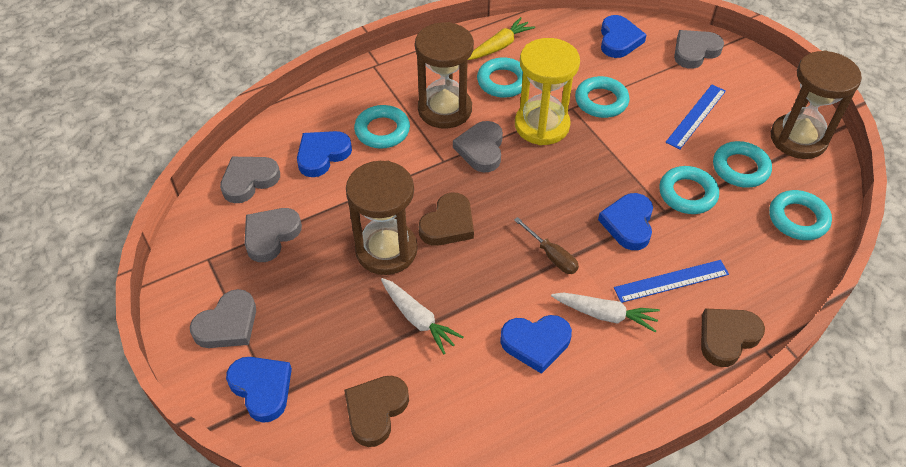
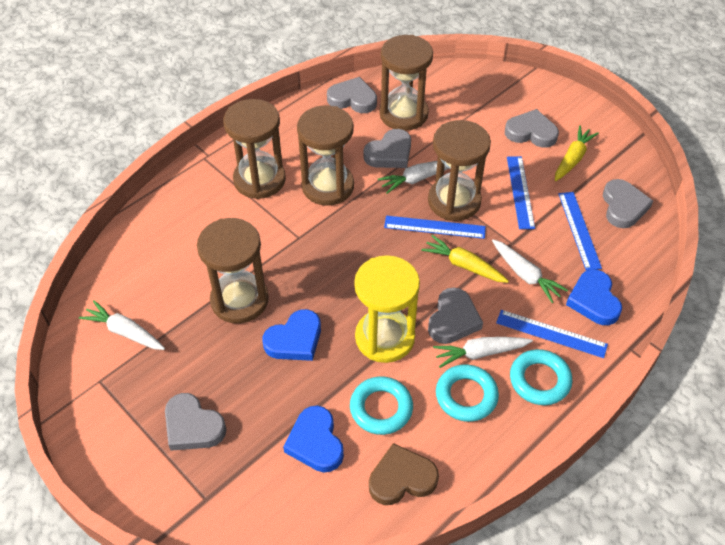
blue heart: 5 -> 3
blue ruler: 2 -> 4
brown heart: 3 -> 1
brown hourglass: 3 -> 5
brown screwdriver: 1 -> 0
grey heart: 5 -> 6
turquoise ring: 6 -> 3
white carrot: 2 -> 4
yellow carrot: 1 -> 2

